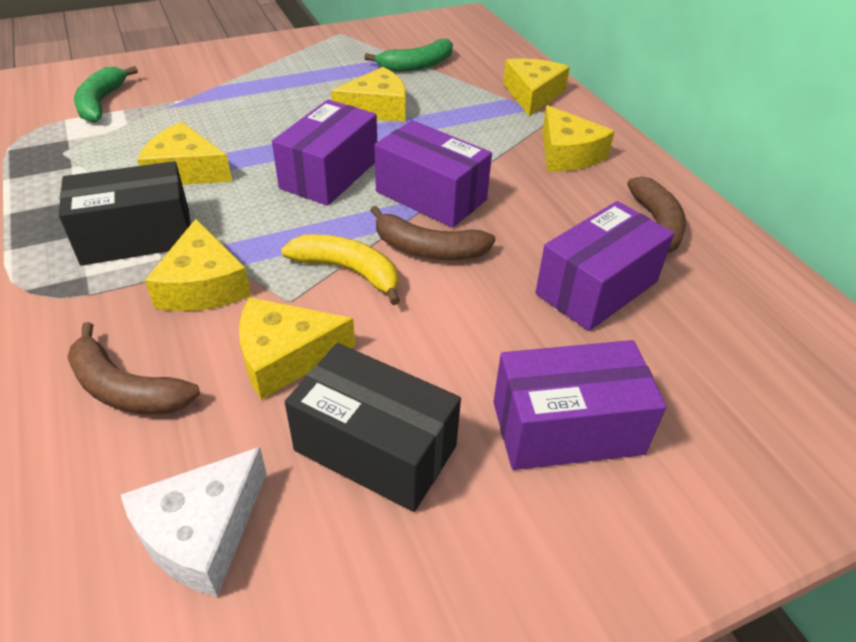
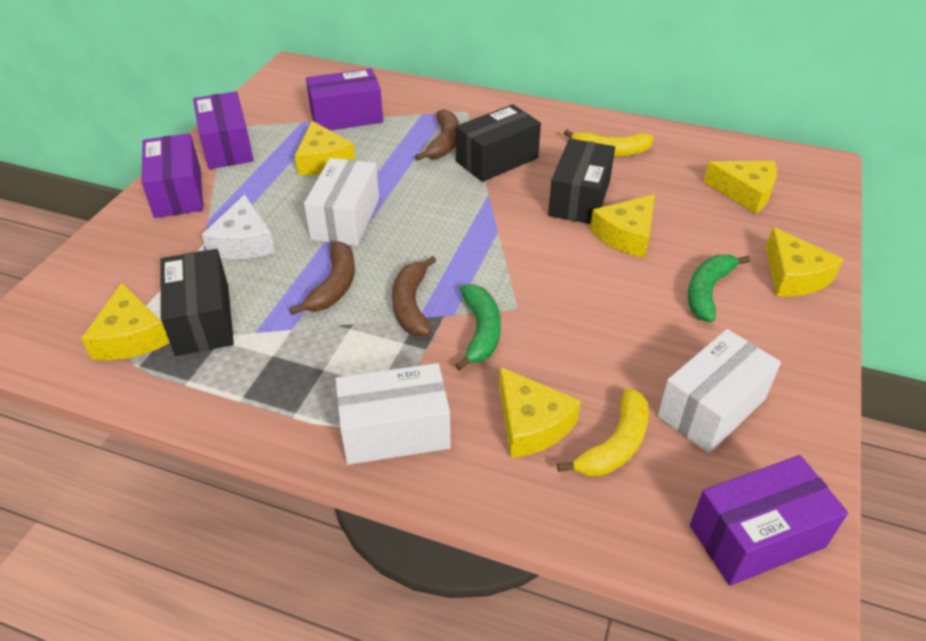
black box: 2 -> 3
white box: 0 -> 3
yellow banana: 1 -> 2

